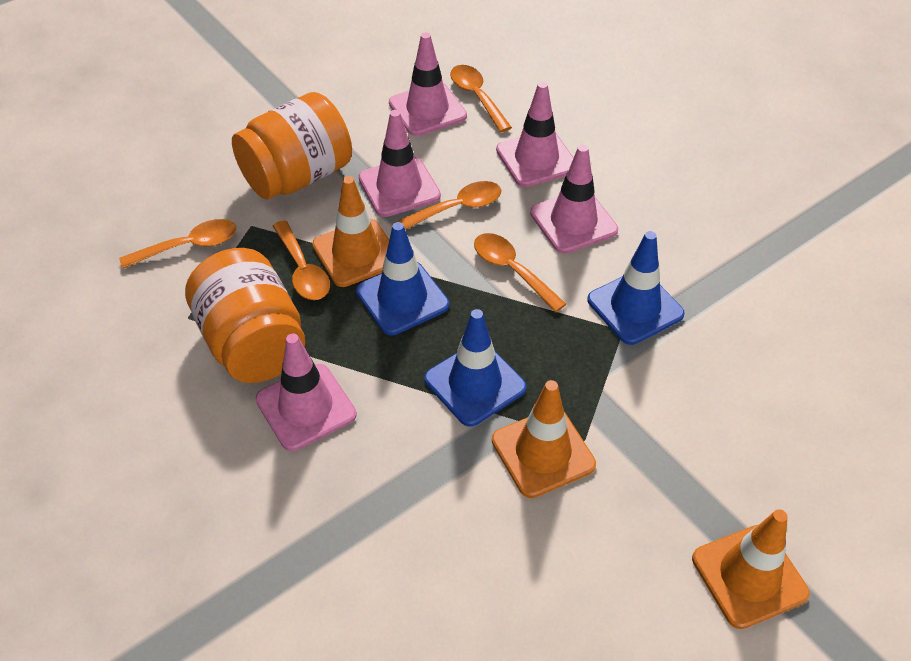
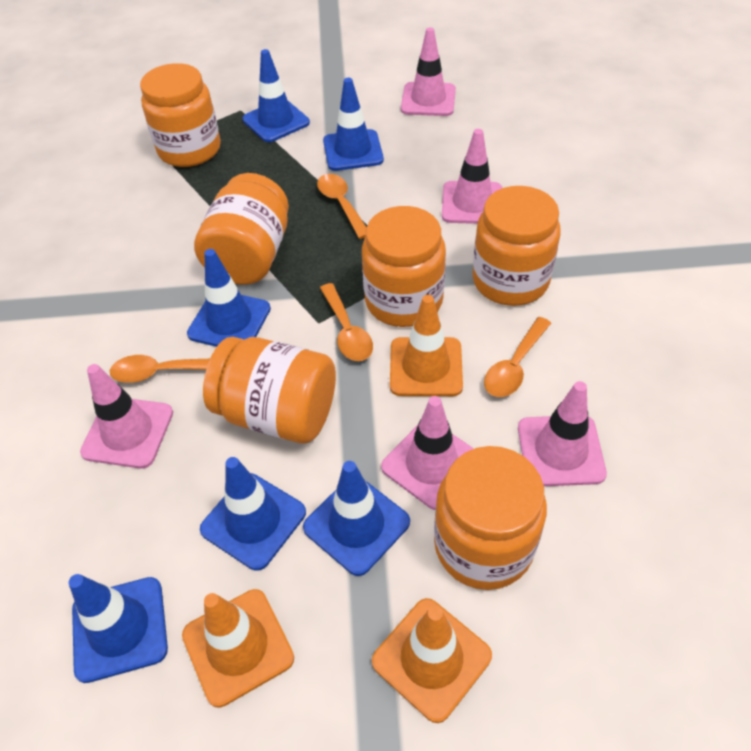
blue traffic cone: 3 -> 6
orange jar: 2 -> 6
orange spoon: 5 -> 4

